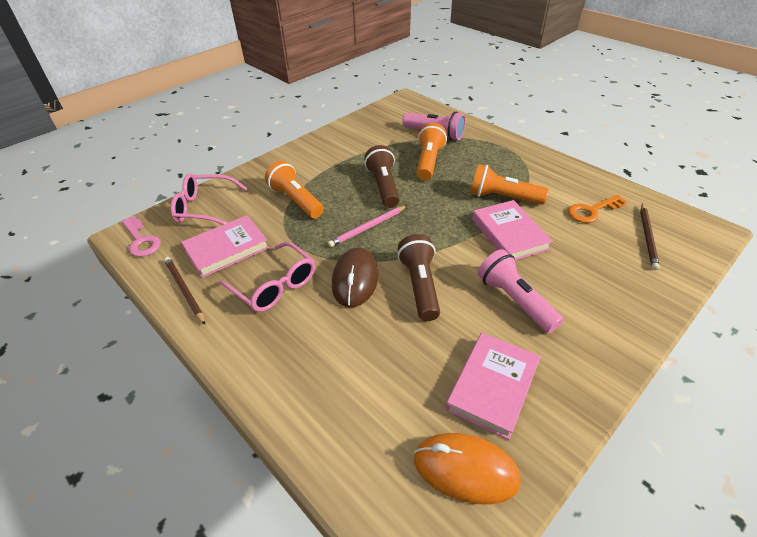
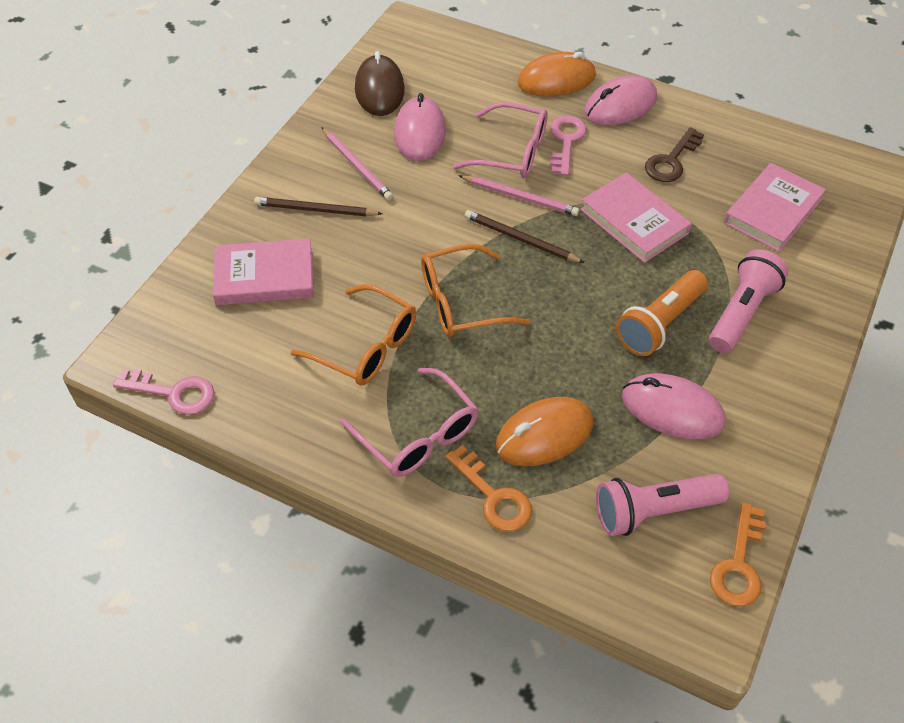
brown flashlight: 2 -> 0
brown key: 0 -> 1
orange flashlight: 3 -> 1
orange glasses: 0 -> 2
orange key: 1 -> 2
orange mouse: 1 -> 2
pink key: 1 -> 2
pink mouse: 0 -> 3
pink pencil: 1 -> 2

